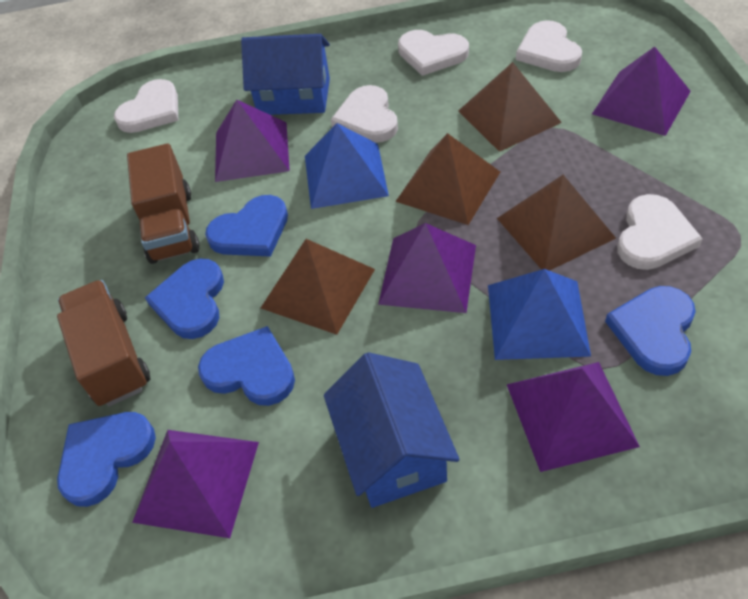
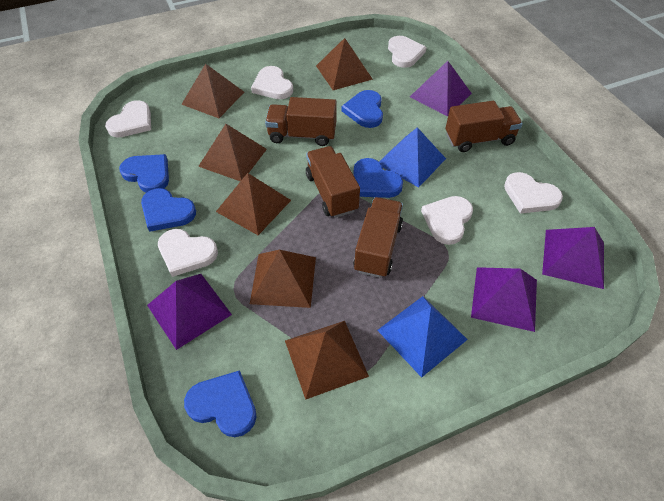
blue house: 2 -> 0
brown pyramid: 4 -> 6
brown truck: 2 -> 4
purple pyramid: 5 -> 4
white heart: 5 -> 6

